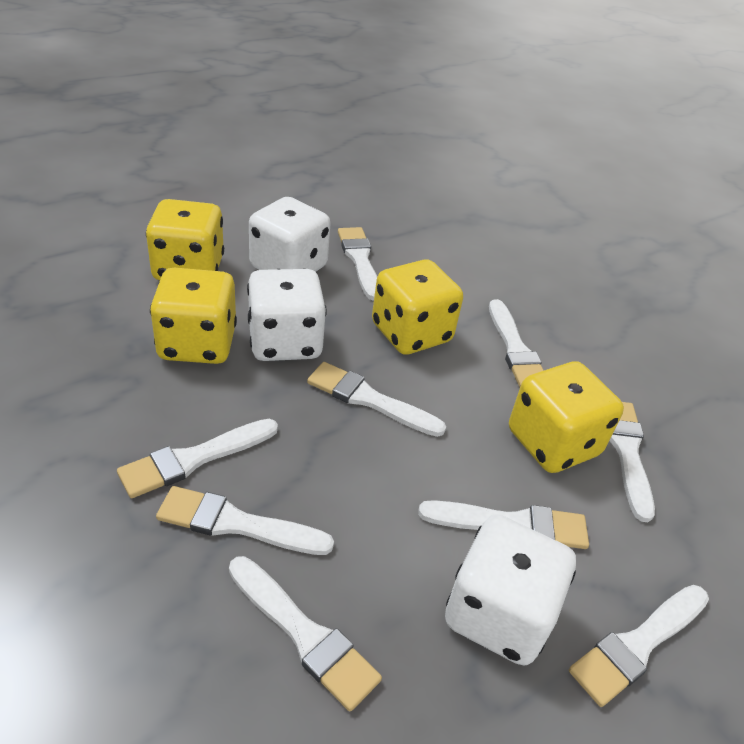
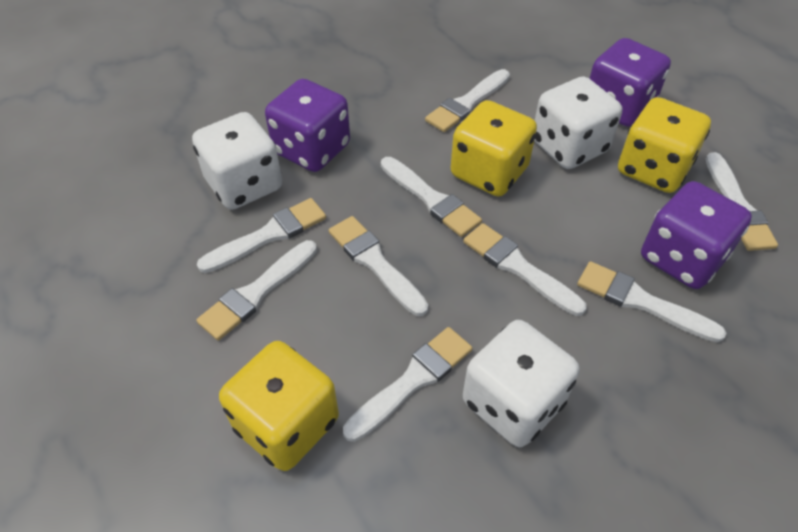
purple dice: 0 -> 3
yellow dice: 4 -> 3

